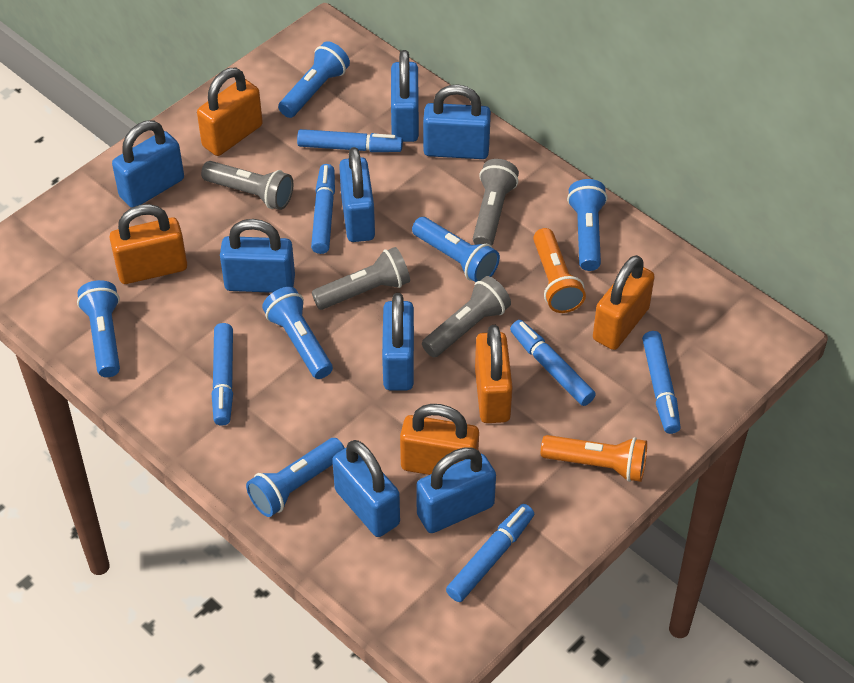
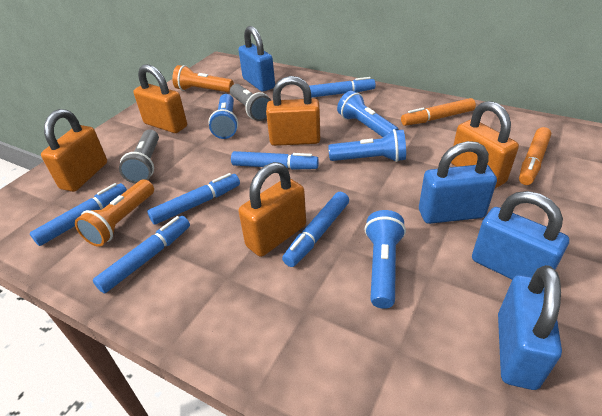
blue flashlight: 6 -> 4
blue padlock: 8 -> 4
grey flashlight: 4 -> 2
orange marker: 0 -> 2

